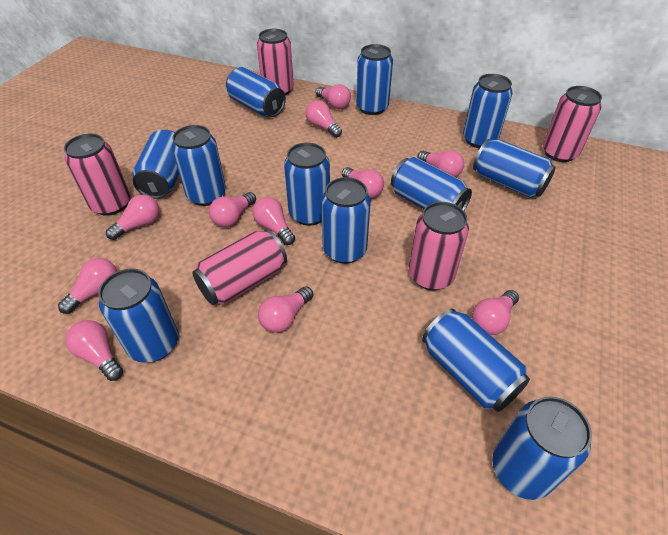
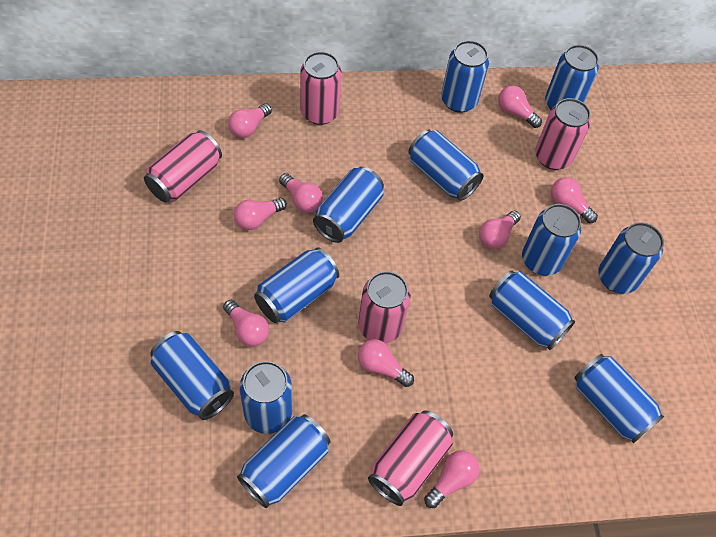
pink light bulb: 11 -> 9

